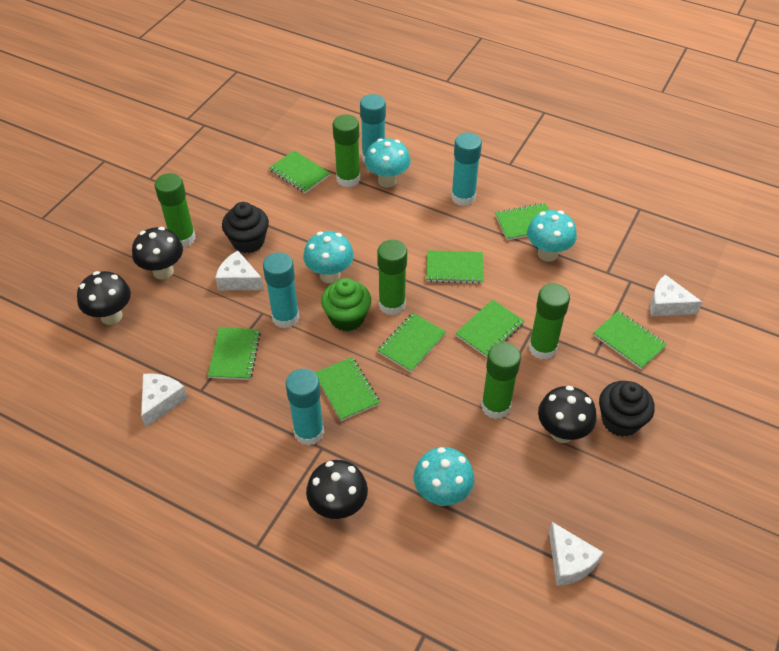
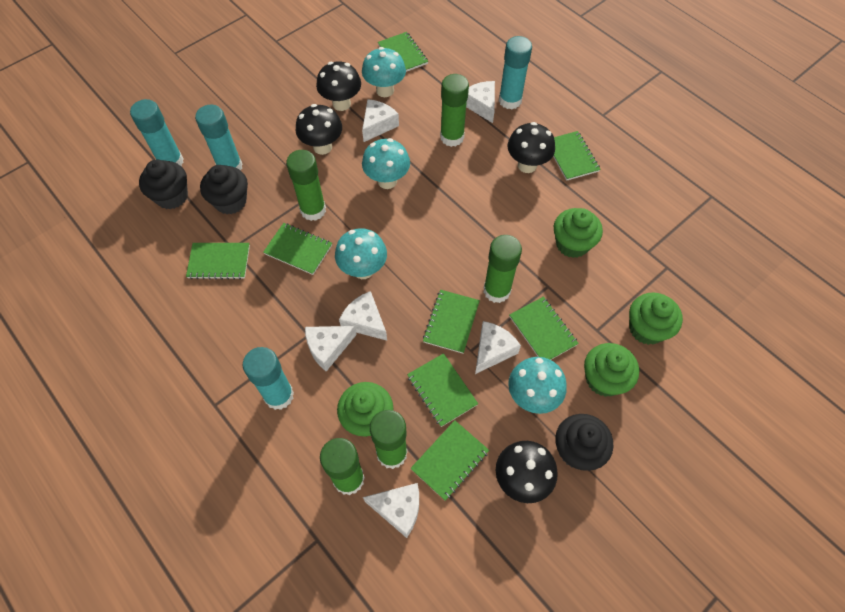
black cupcake: 2 -> 3
green cupcake: 1 -> 4
white cheese: 4 -> 6

